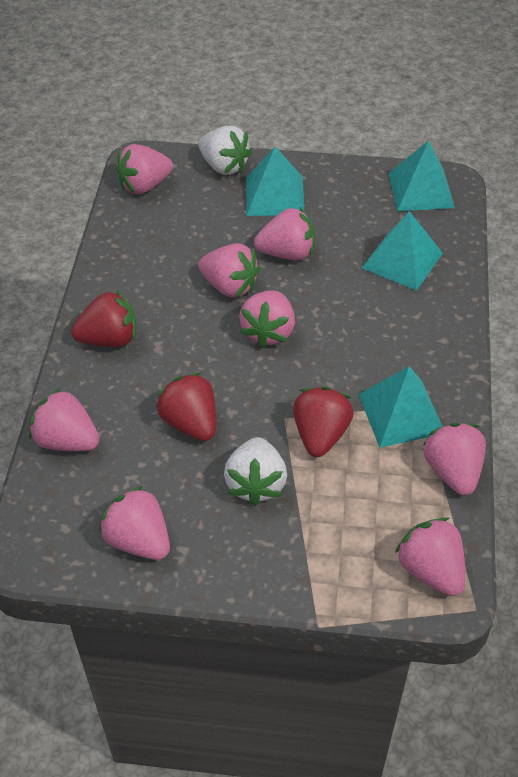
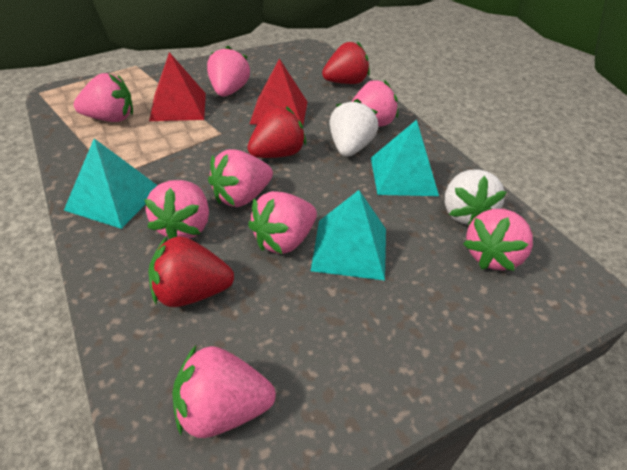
red pyramid: 0 -> 2
turquoise pyramid: 4 -> 3

